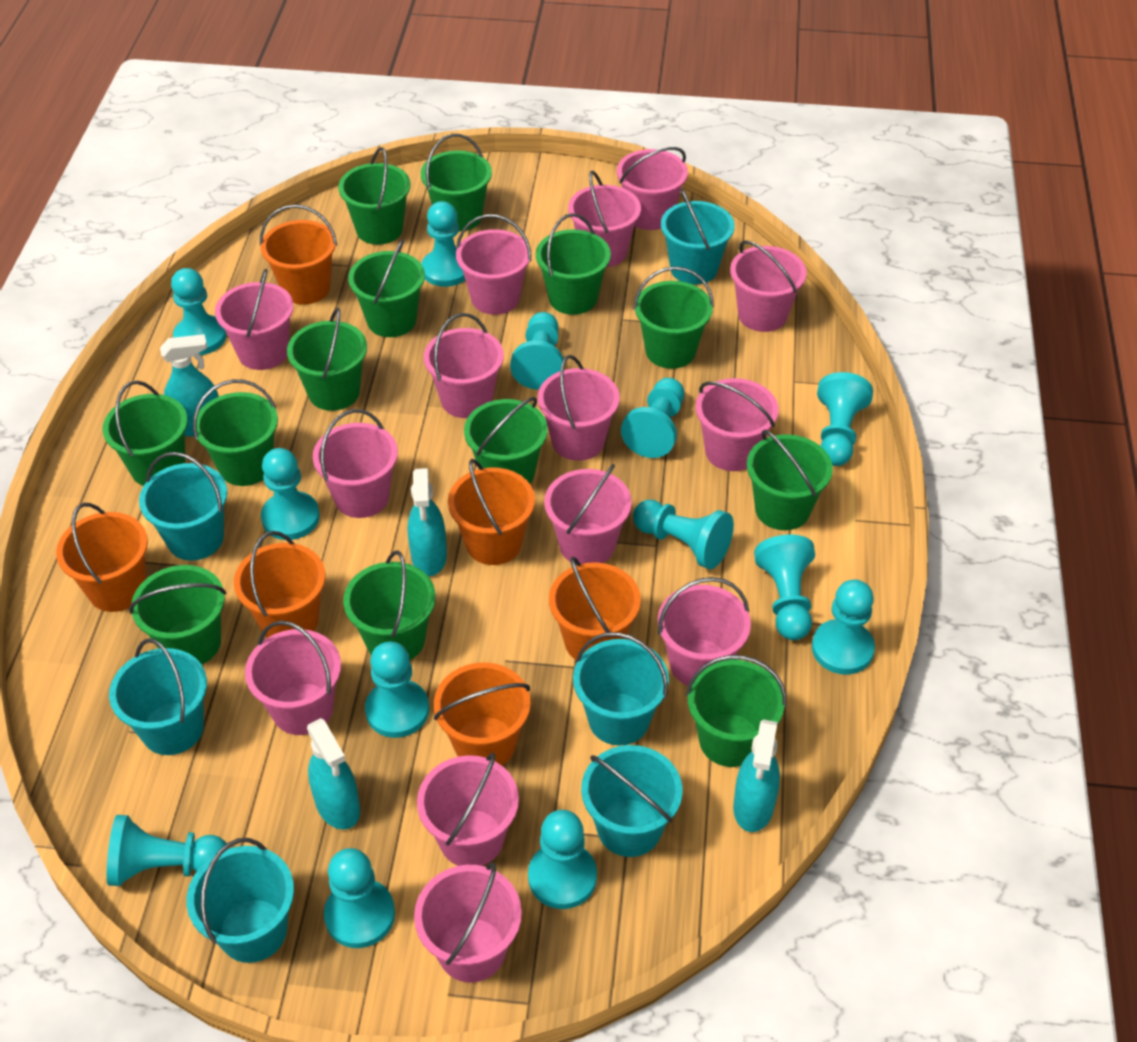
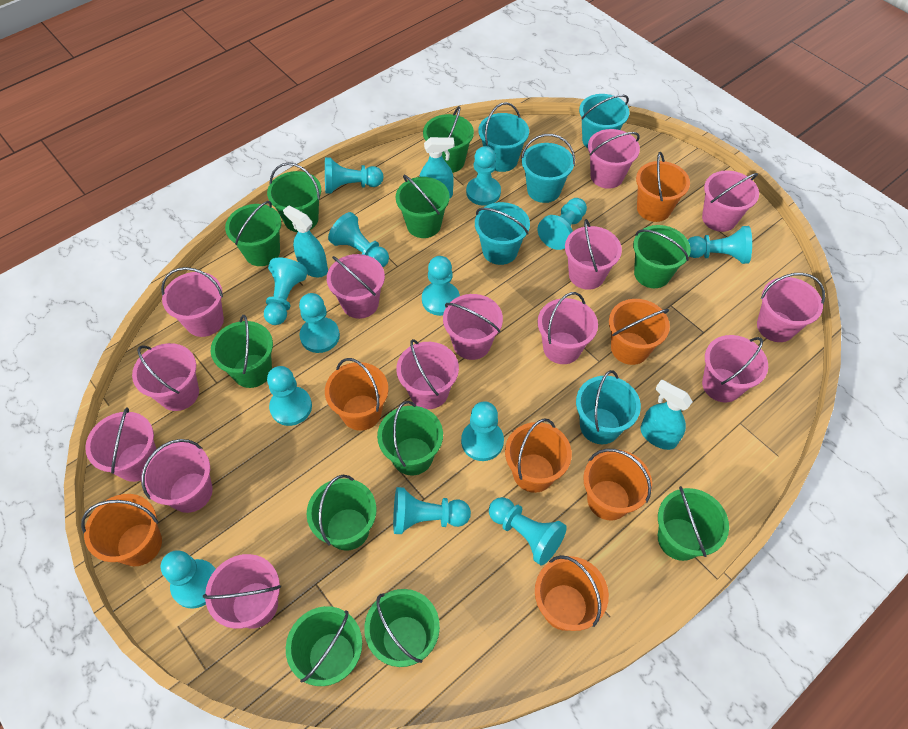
green bucket: 13 -> 11
orange bucket: 6 -> 7
turquoise bucket: 6 -> 5
turquoise spray bottle: 4 -> 3

